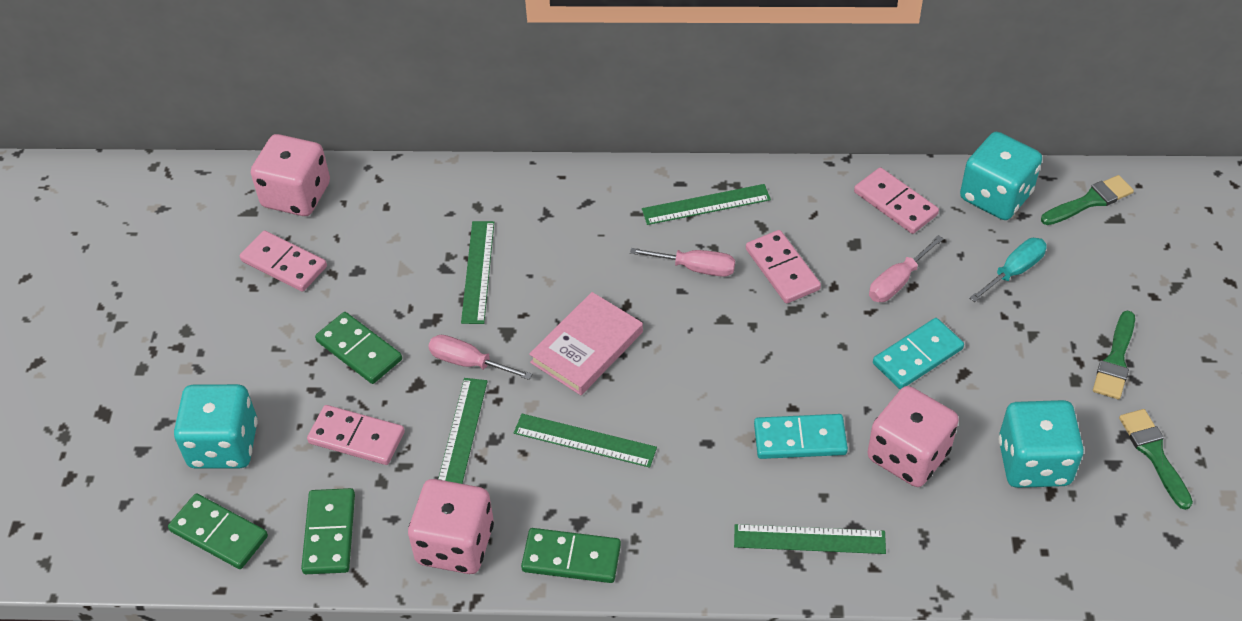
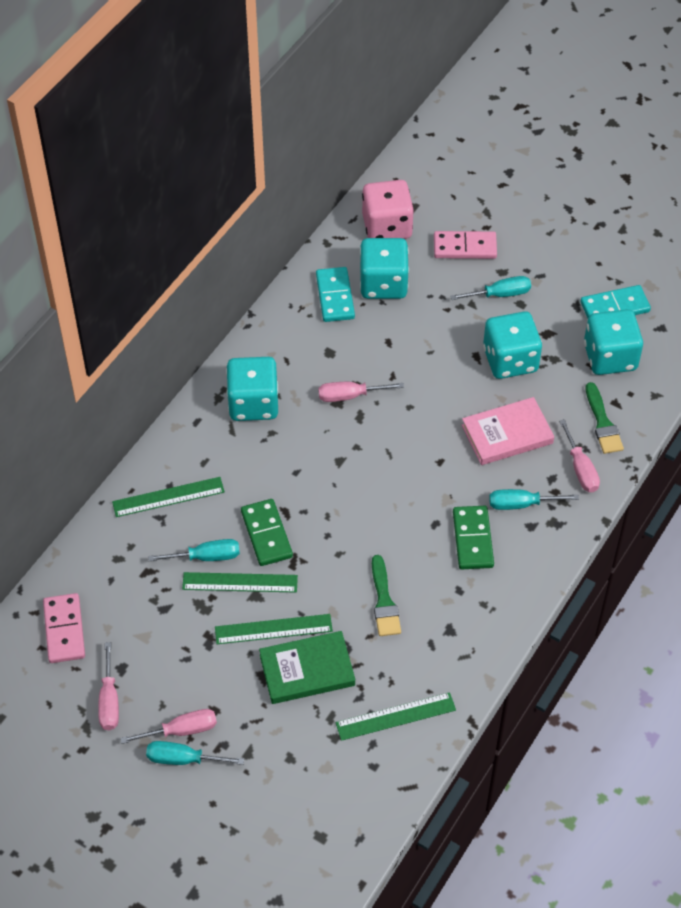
green book: 0 -> 1
green brush: 3 -> 2
green domino: 4 -> 2
green ruler: 5 -> 4
pink dice: 3 -> 1
pink domino: 4 -> 2
pink screwdriver: 3 -> 4
turquoise dice: 3 -> 4
turquoise screwdriver: 1 -> 4

